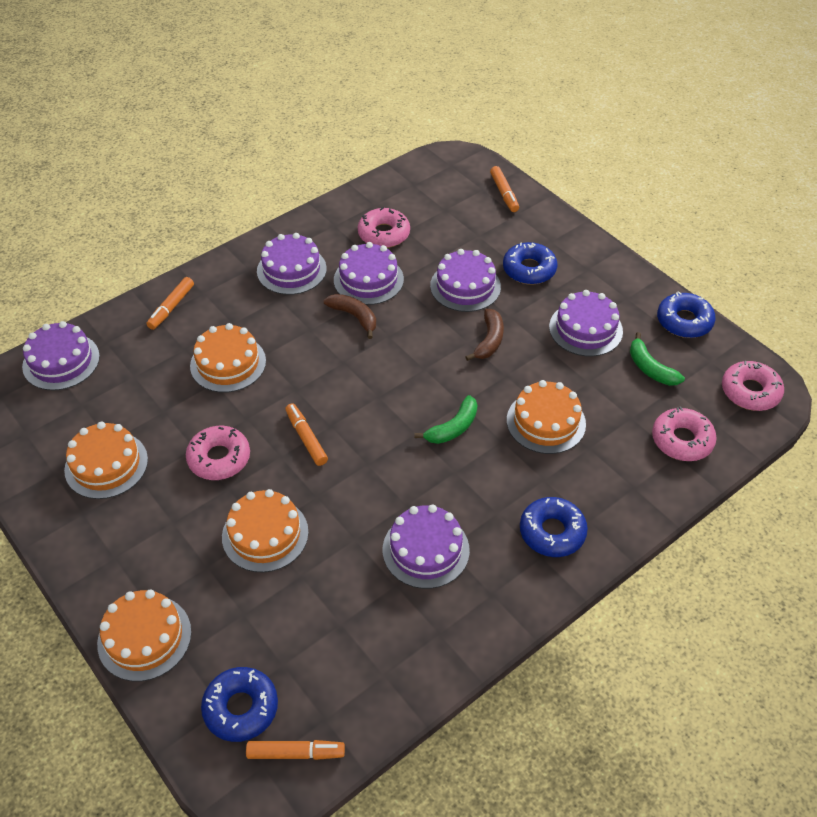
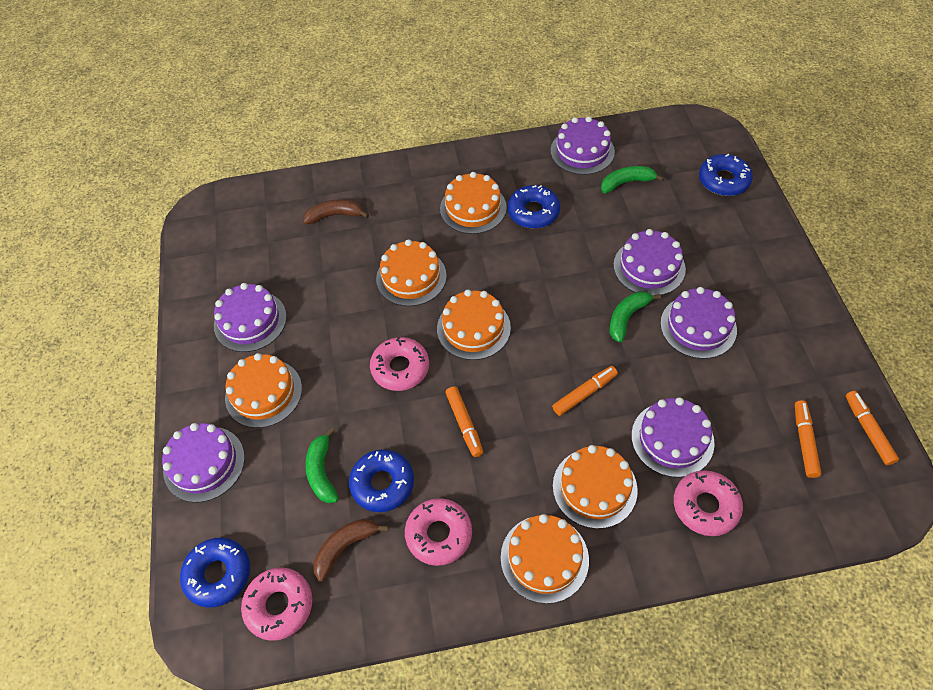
green banana: 2 -> 3
orange cake: 5 -> 6

